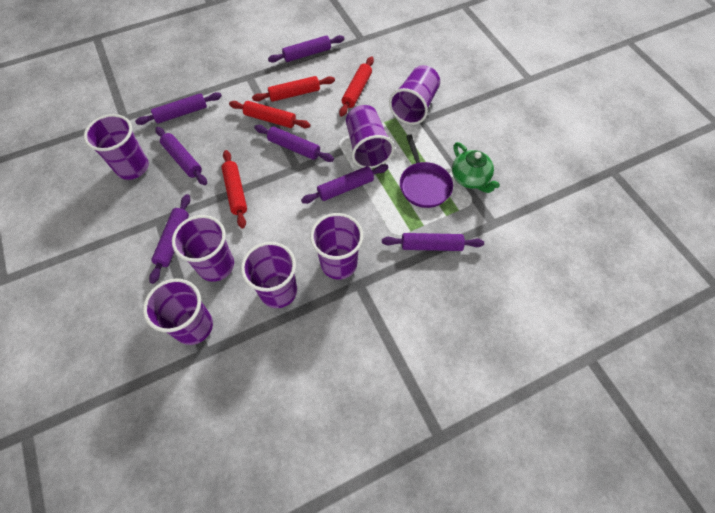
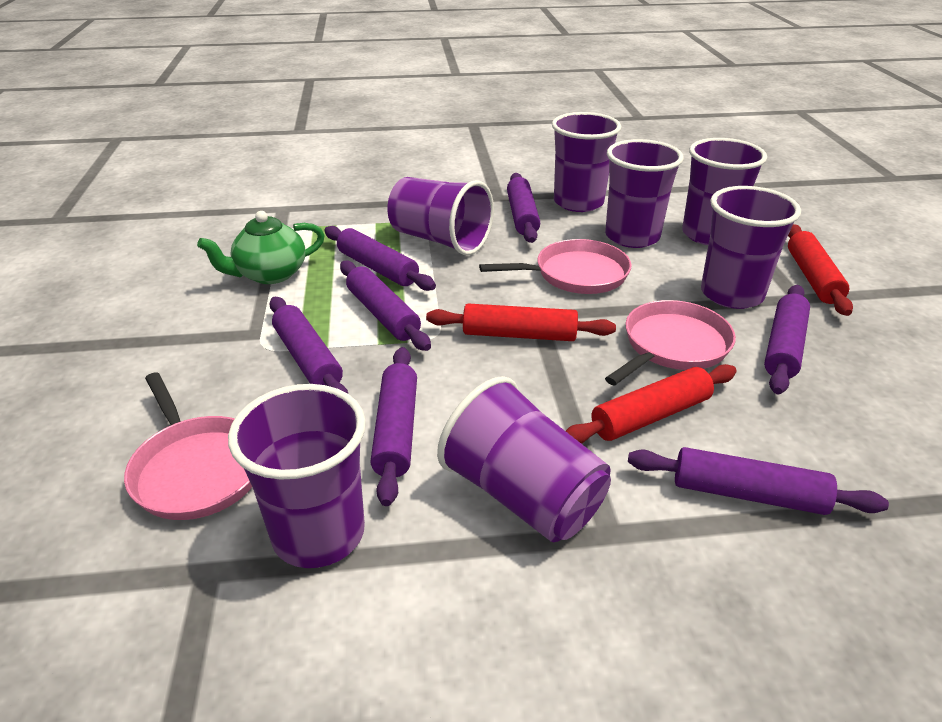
pink pan: 0 -> 3
purple pan: 1 -> 0
red rolling pin: 4 -> 3

